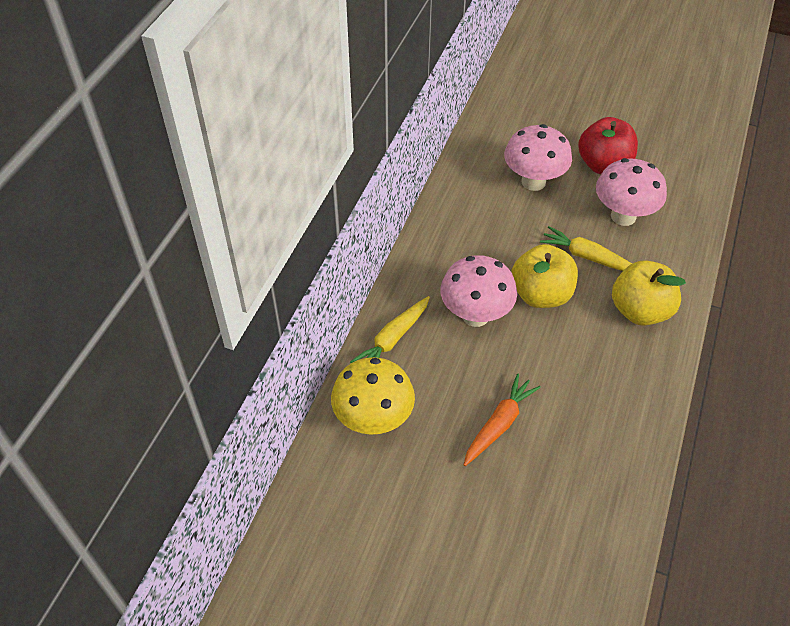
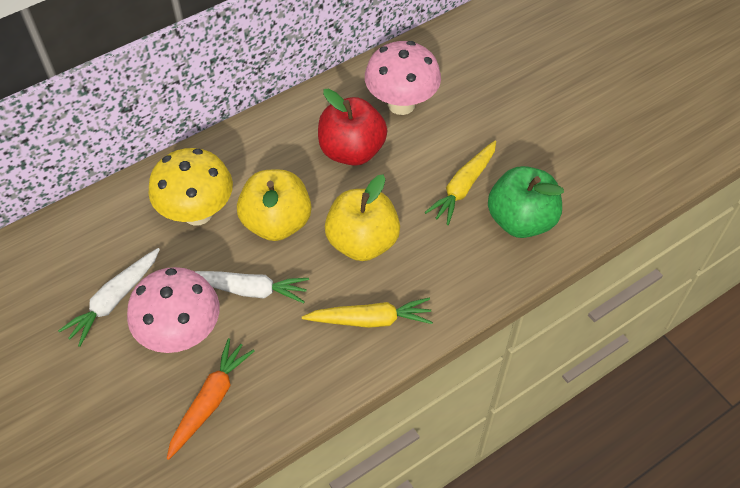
green apple: 0 -> 1
pink mushroom: 3 -> 2
white carrot: 0 -> 2

